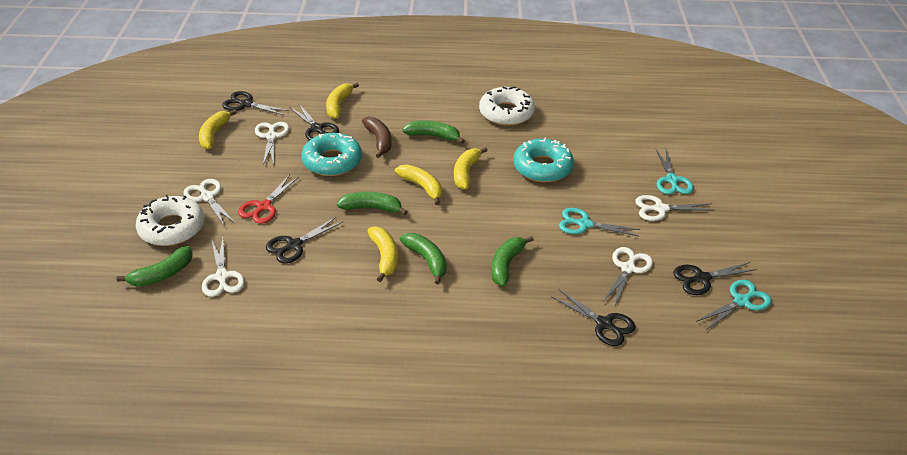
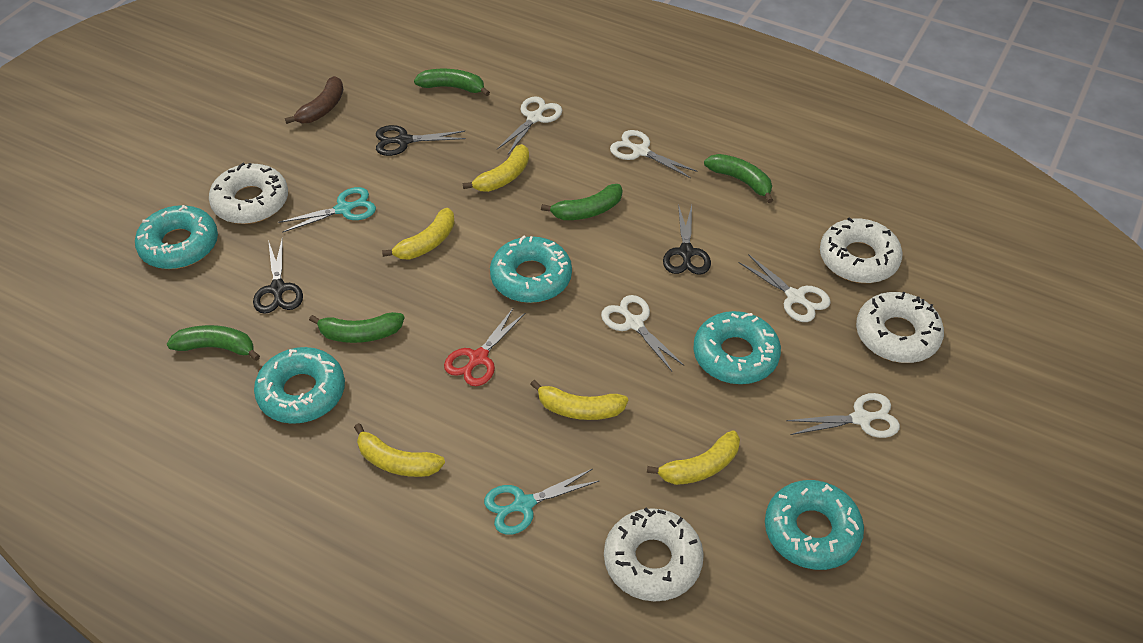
black scissors: 5 -> 3
turquoise donut: 2 -> 5
turquoise scissors: 3 -> 2
white donut: 2 -> 4

